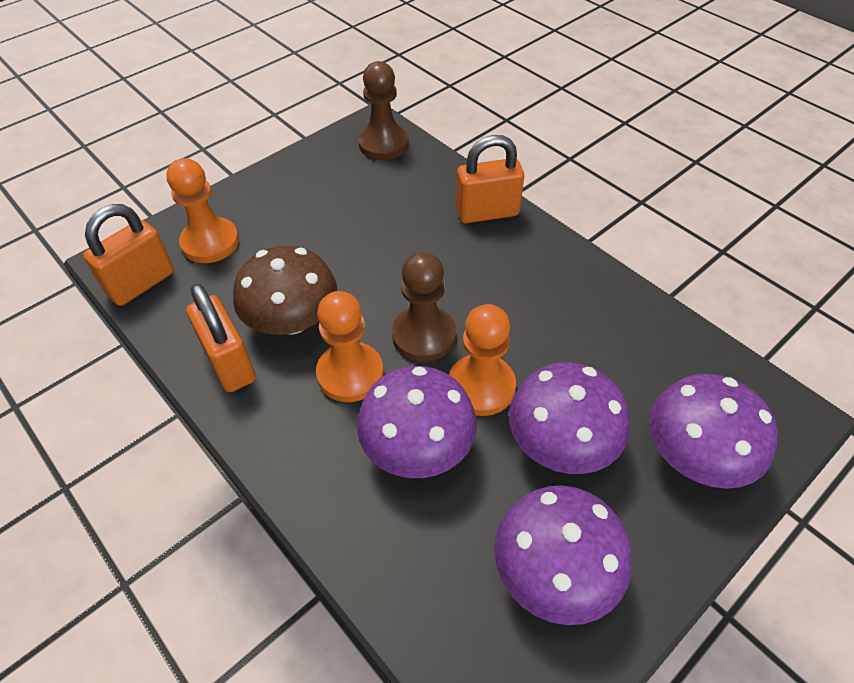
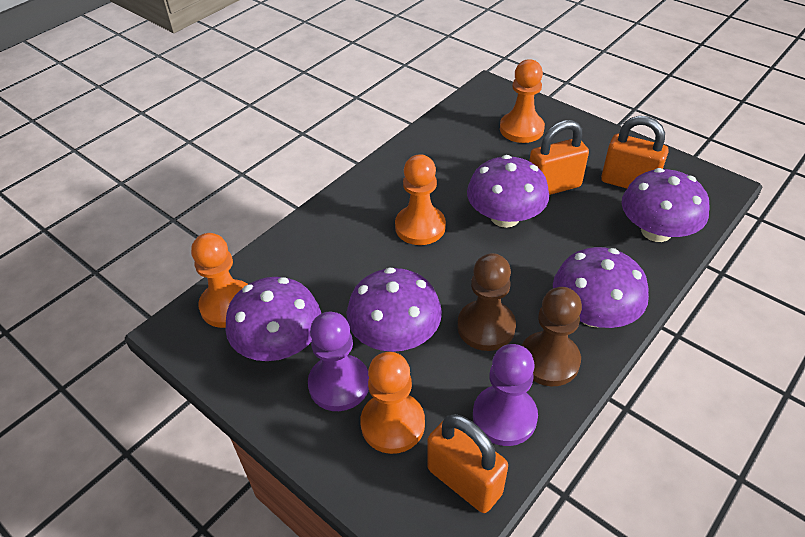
brown mushroom: 1 -> 0
orange pawn: 3 -> 4
purple mushroom: 4 -> 5
purple pawn: 0 -> 2

